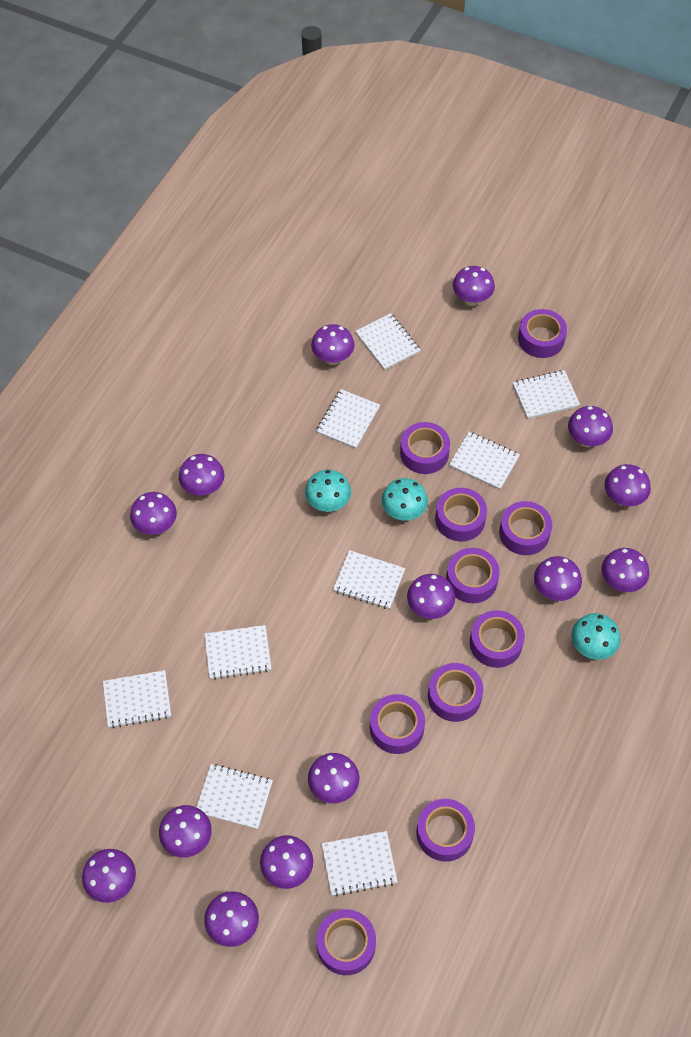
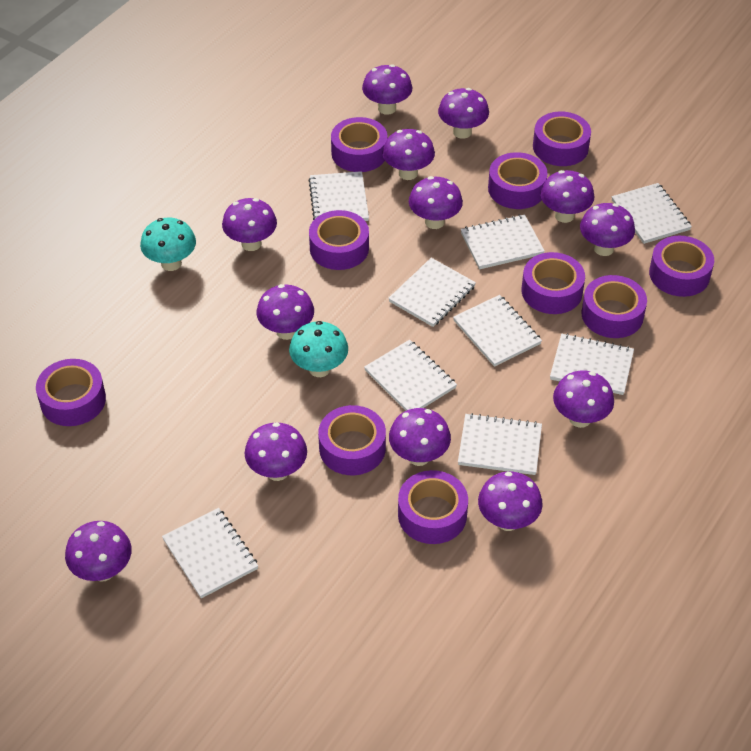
purple mushroom: 14 -> 13
turquoise mushroom: 3 -> 2

